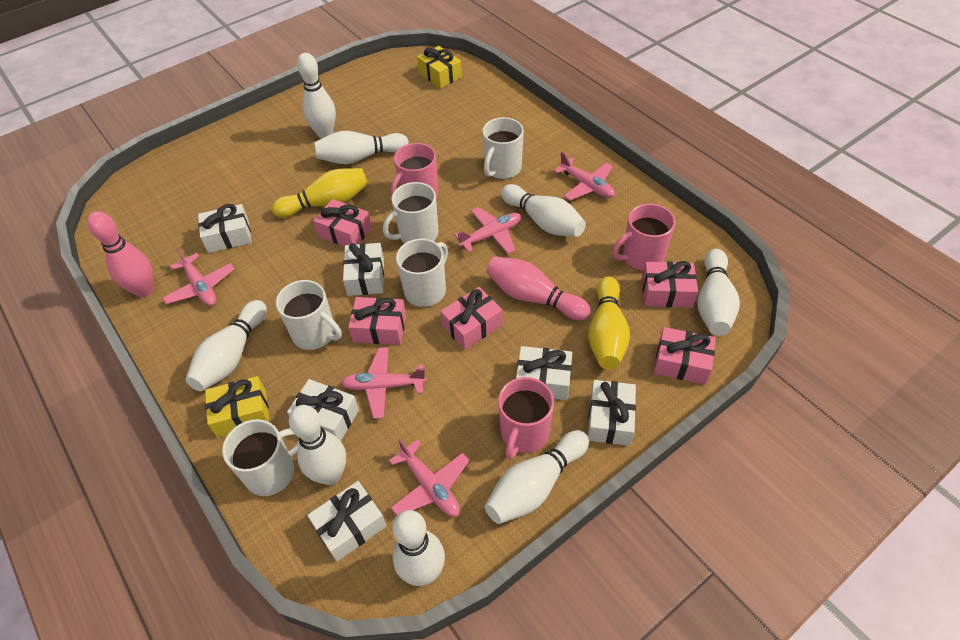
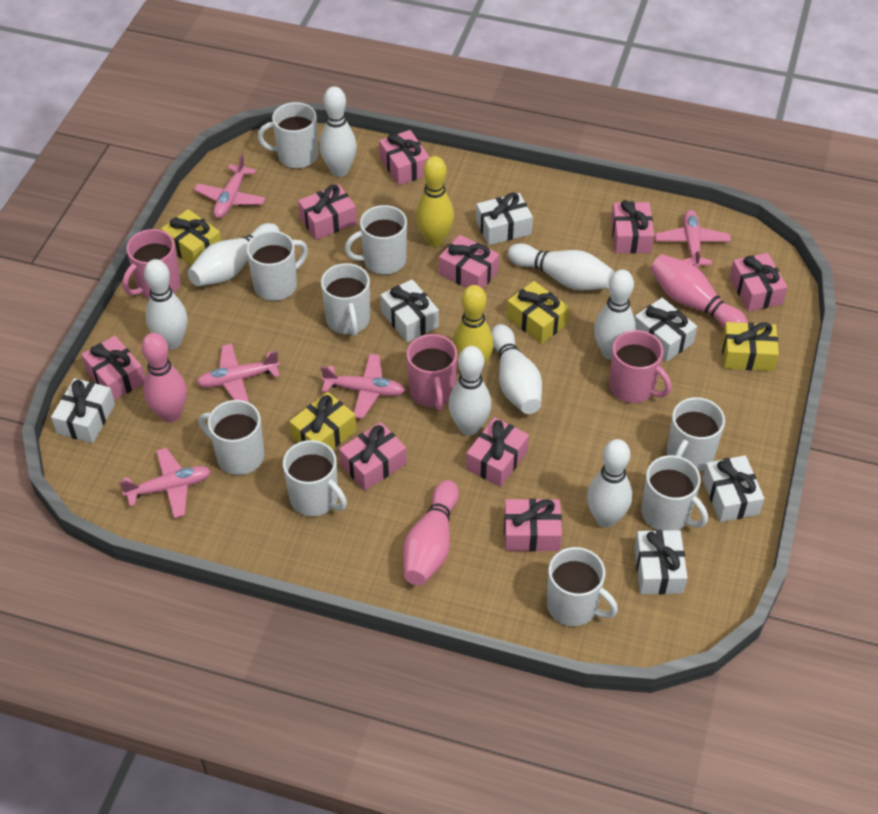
pink bowling pin: 2 -> 3
pink gift: 5 -> 9
white mug: 5 -> 9
yellow gift: 2 -> 4

